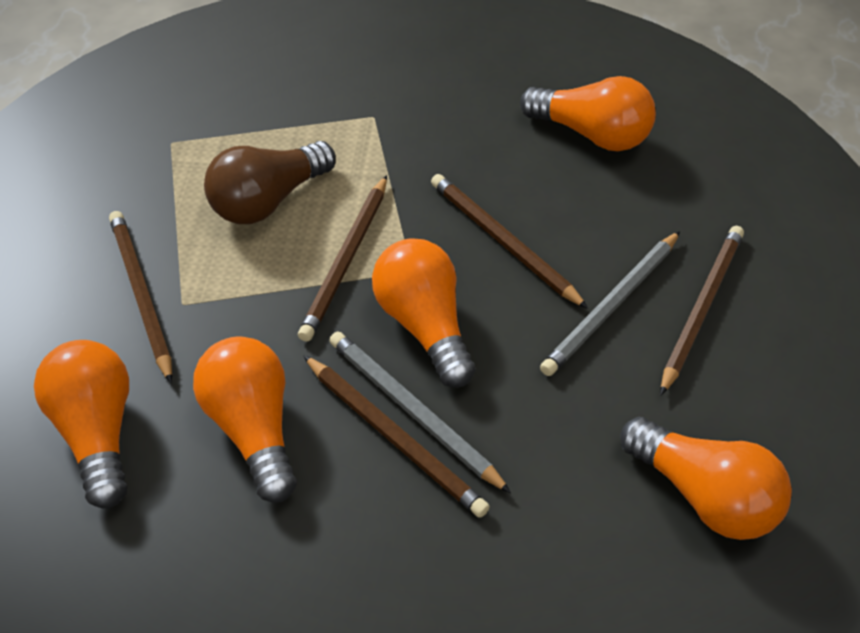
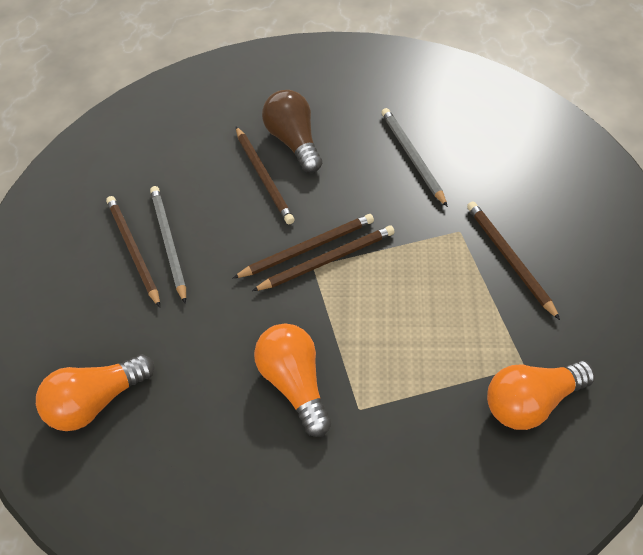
orange light bulb: 5 -> 3

